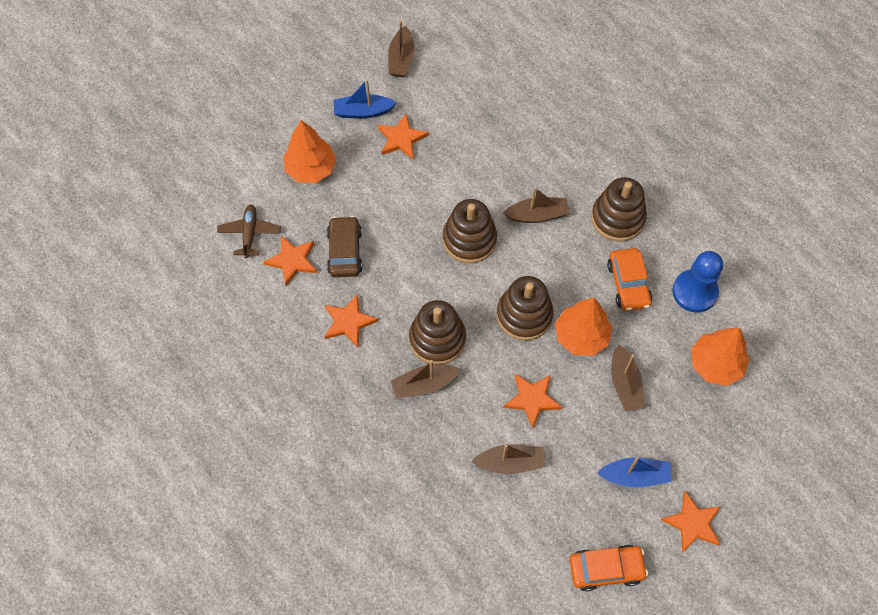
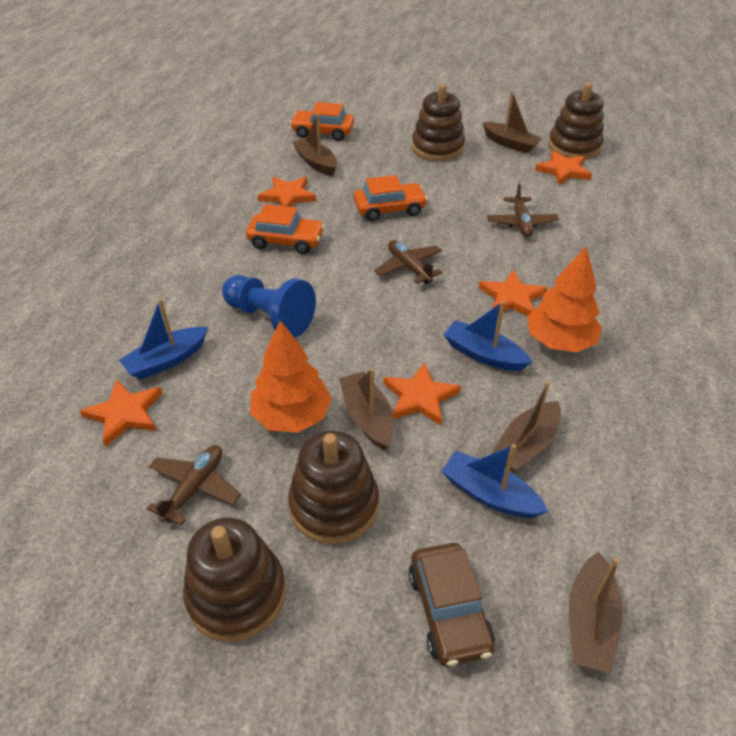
blue boat: 2 -> 3
brown plane: 1 -> 3
orange car: 2 -> 3
orange tree: 3 -> 2

